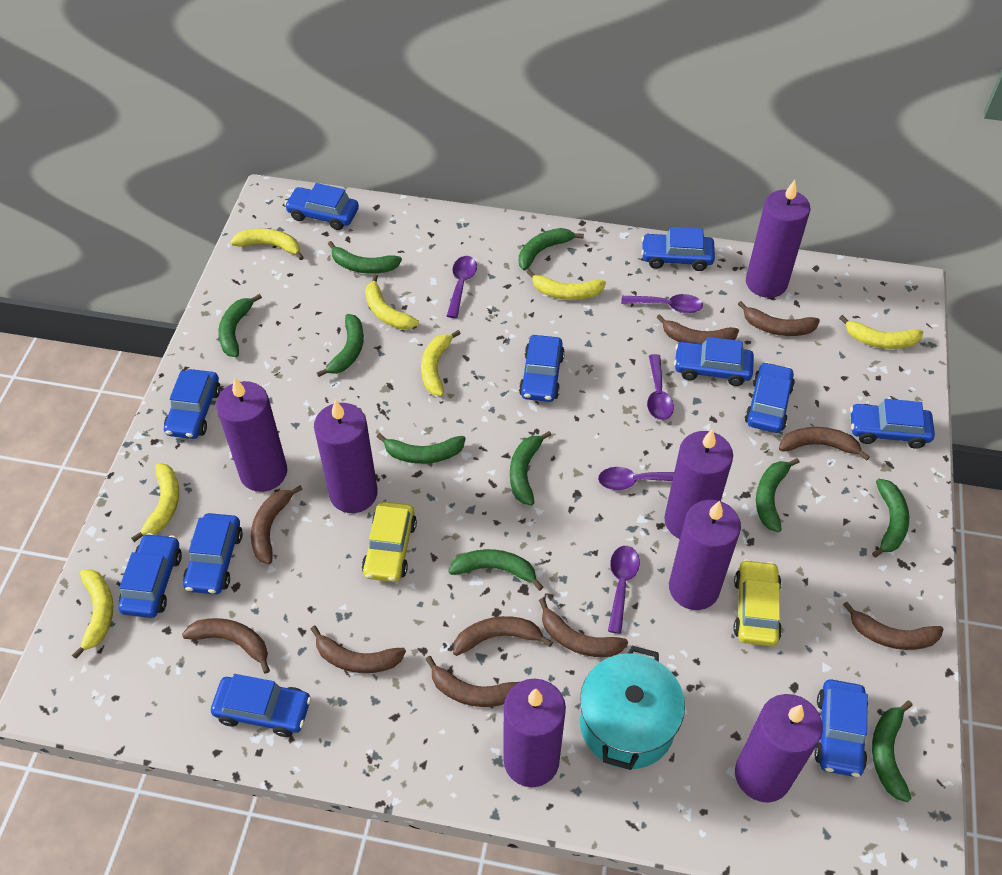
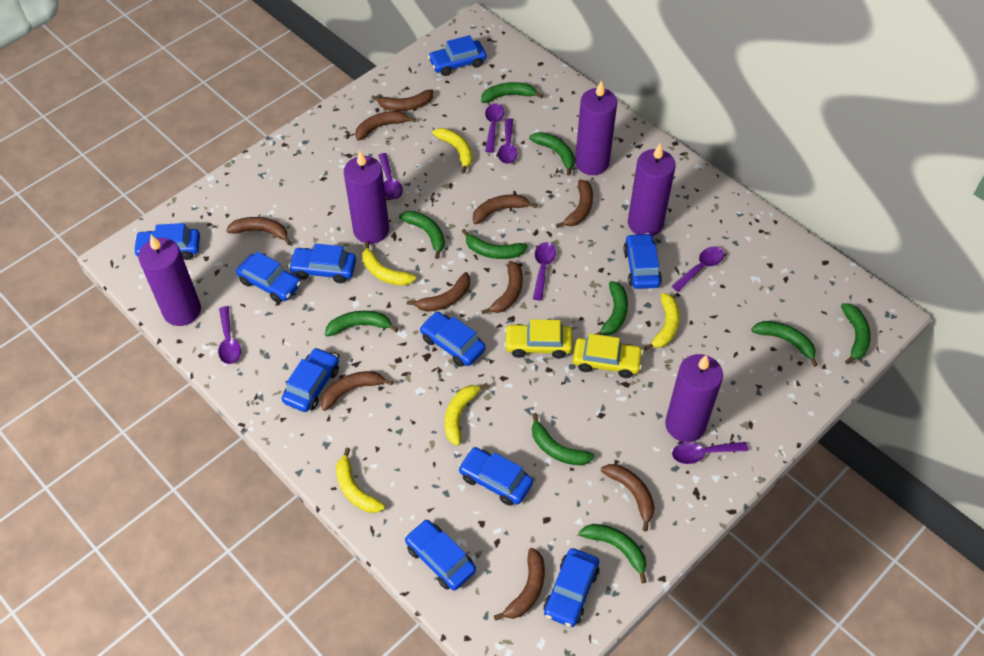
blue car: 11 -> 10
purple candle: 7 -> 5
purple spoon: 5 -> 7
turquoise pot: 1 -> 0
yellow banana: 7 -> 5

